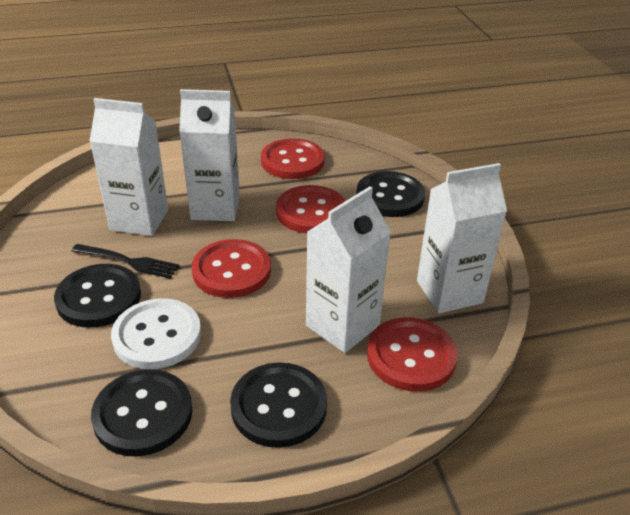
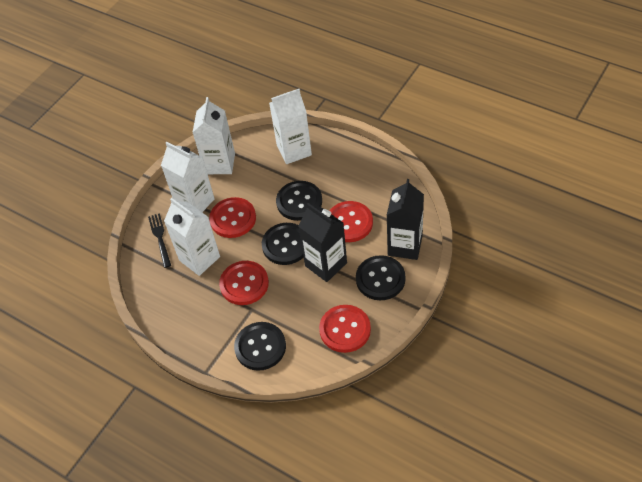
black carton: 0 -> 2
white button: 1 -> 0

